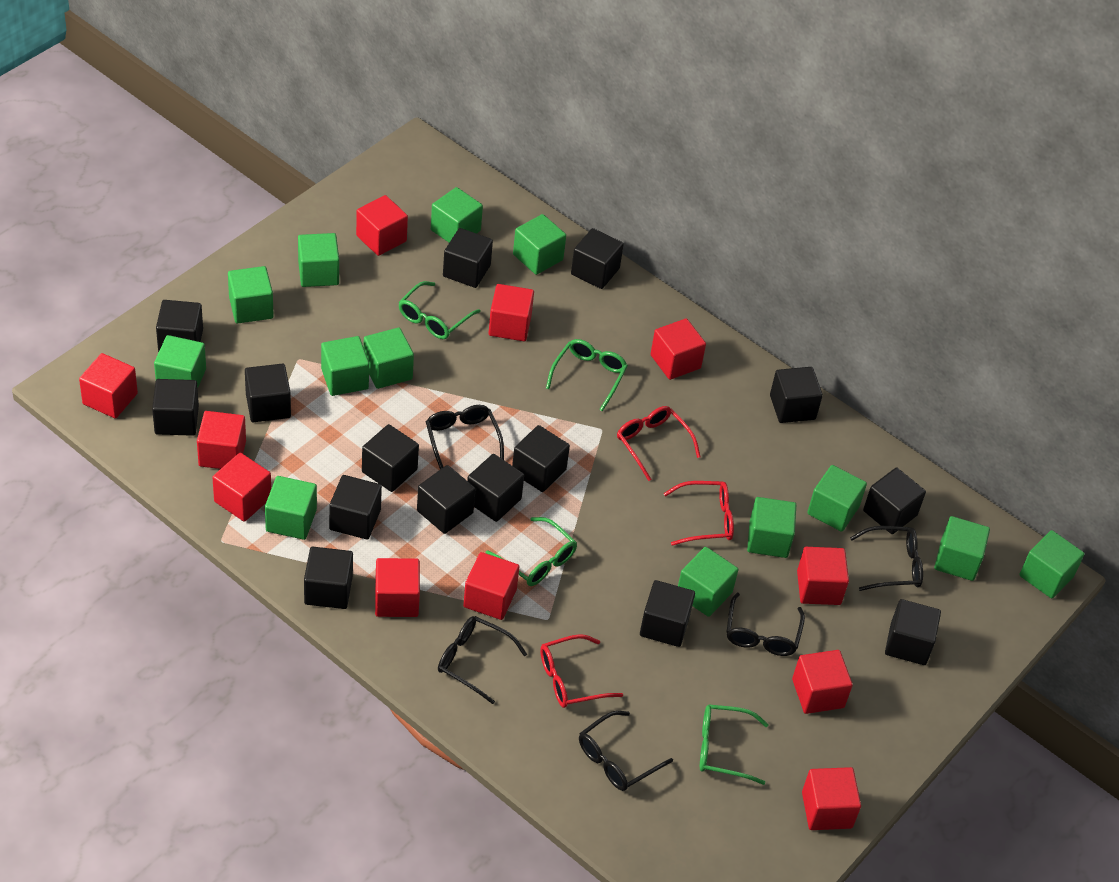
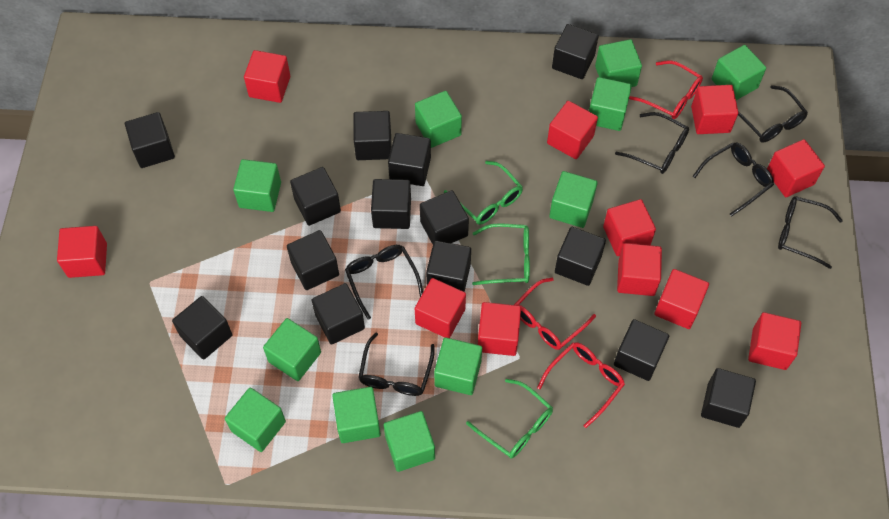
black cube: 15 -> 14
black glasses: 5 -> 6
green cube: 13 -> 11
green glasses: 4 -> 3

